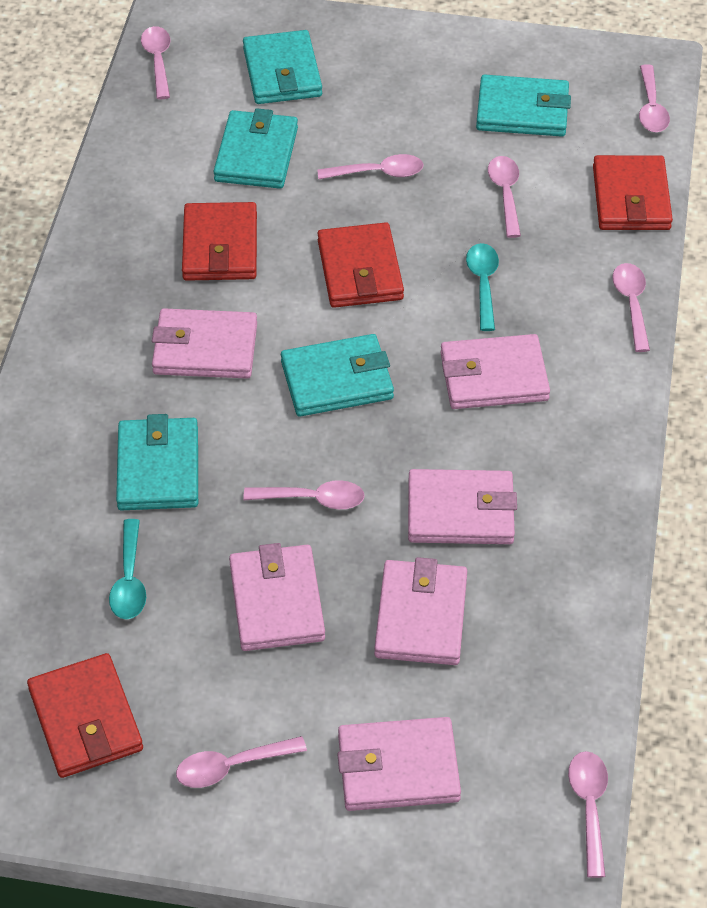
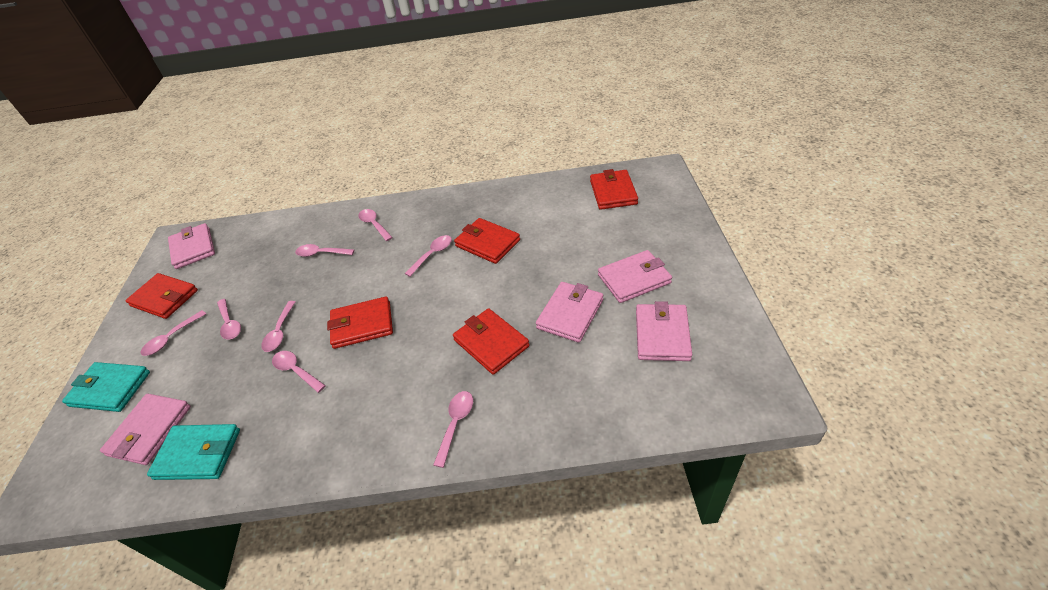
pink wallet: 6 -> 5
red wallet: 4 -> 5
turquoise spoon: 2 -> 0
turquoise wallet: 5 -> 2

